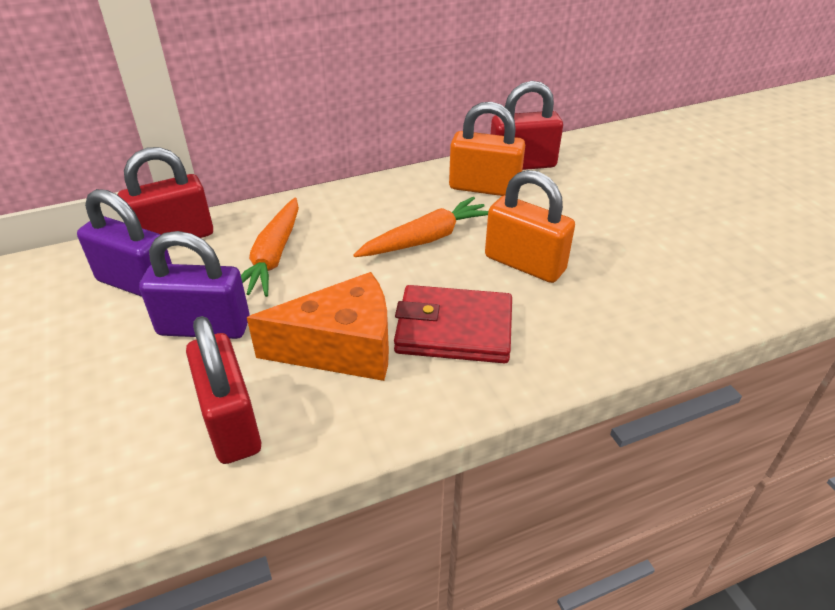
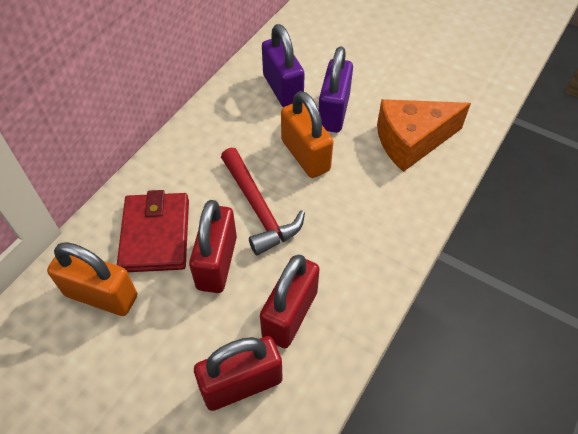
orange carrot: 2 -> 0
red hammer: 0 -> 1

